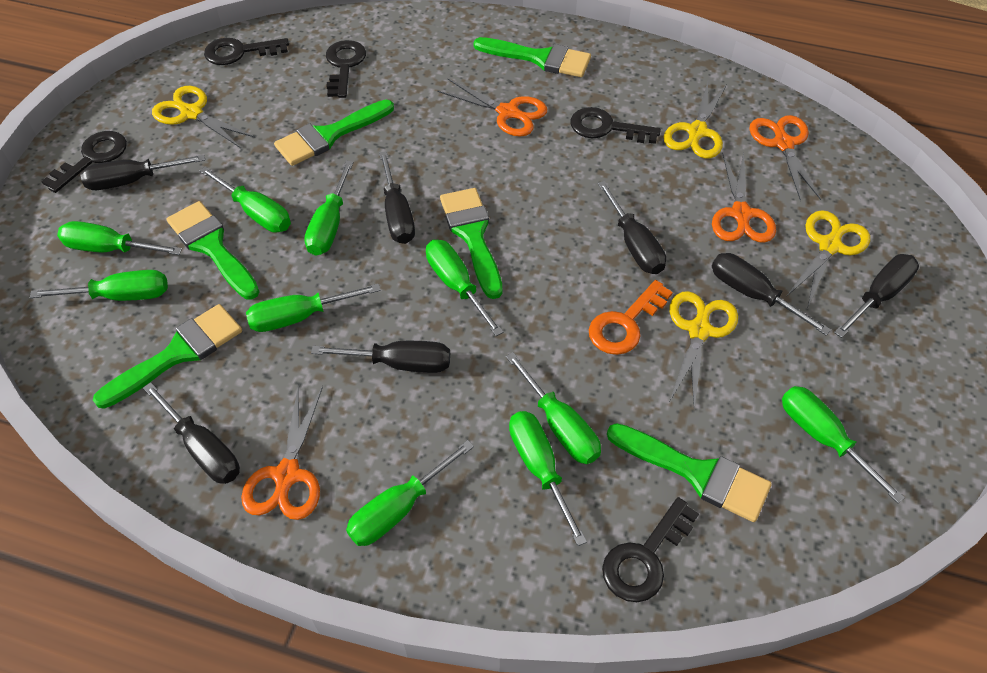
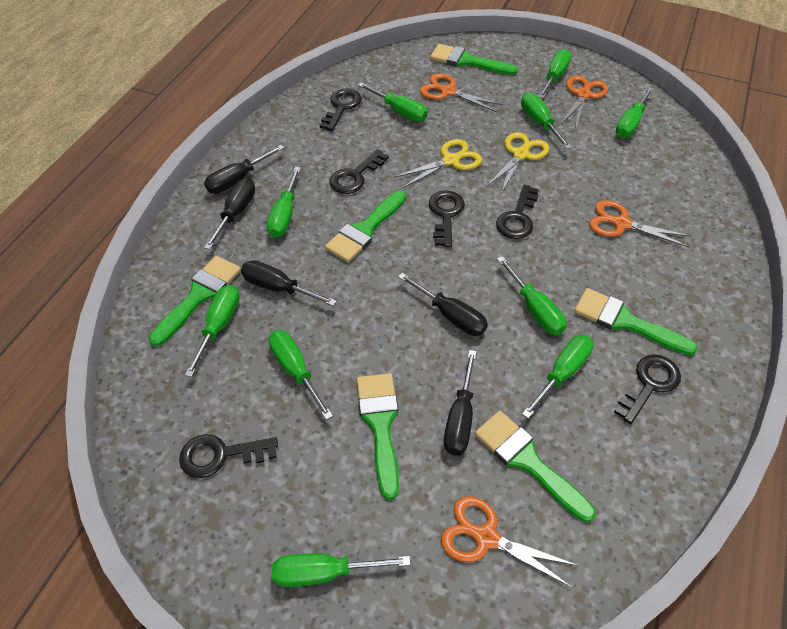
black key: 5 -> 6
black screwdriver: 7 -> 5
orange key: 1 -> 0
yellow scissors: 4 -> 2

